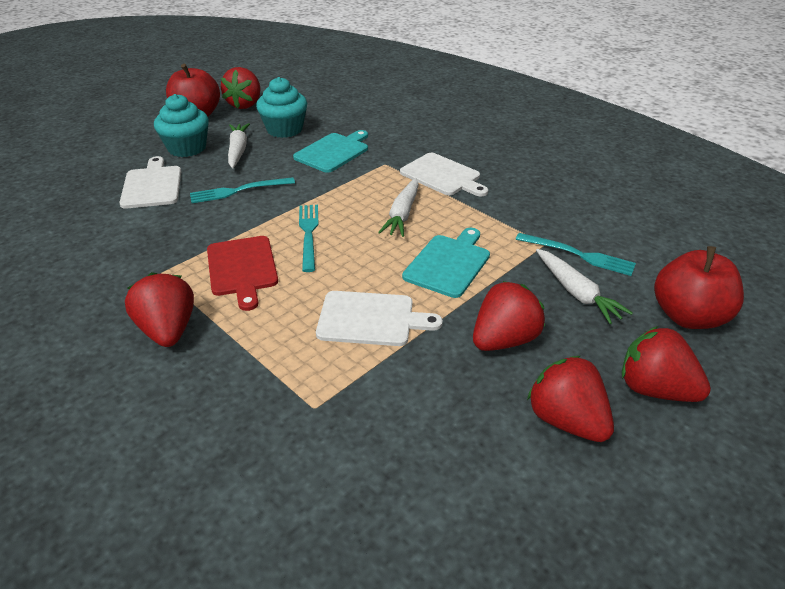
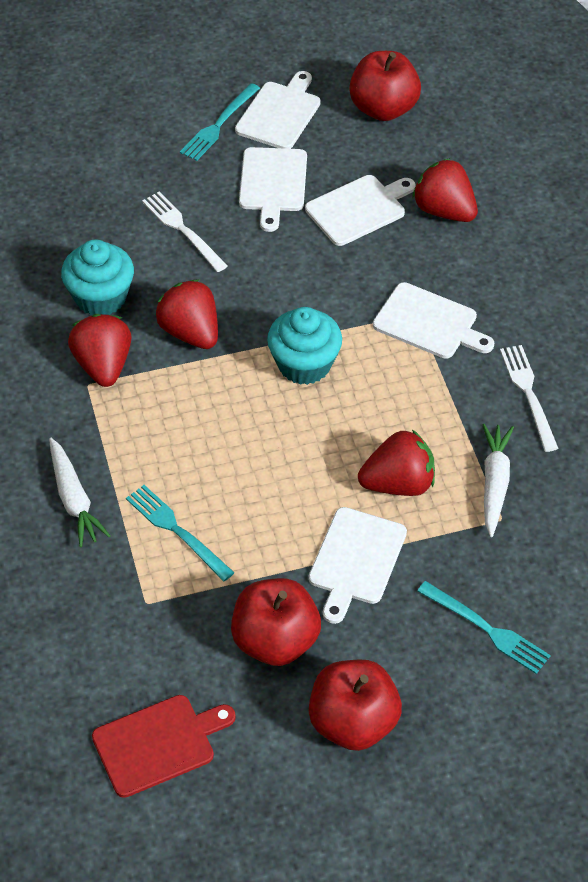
red apple: 2 -> 3
red strawberry: 5 -> 4
turquoise cutting board: 2 -> 0
white carrot: 3 -> 2
white cutting board: 3 -> 5
white fork: 0 -> 2

